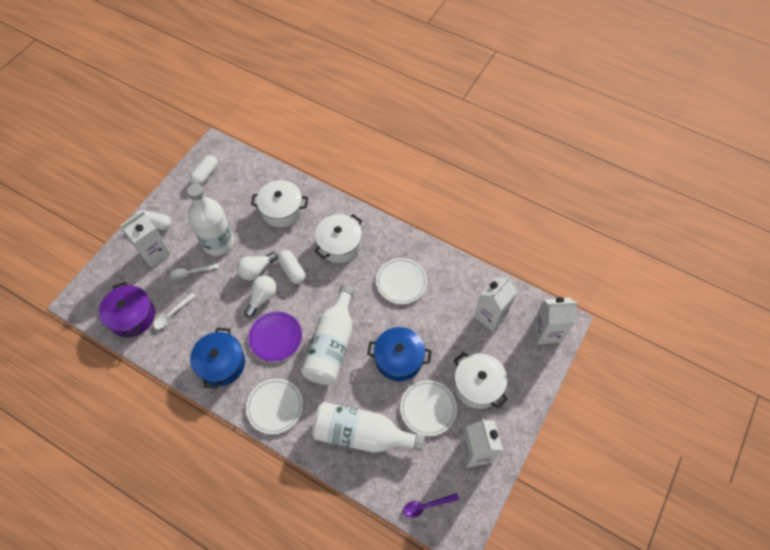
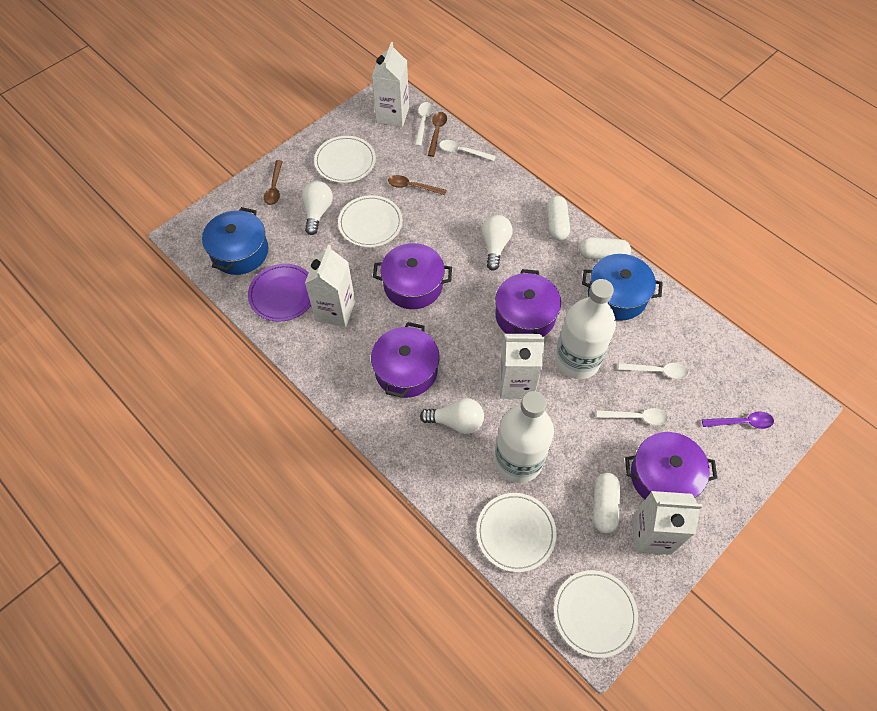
brown spoon: 0 -> 3
purple pot: 1 -> 4
white bottle: 3 -> 2
white light bulb: 2 -> 3
white plate: 3 -> 4
white pot: 3 -> 0
white spoon: 2 -> 4

